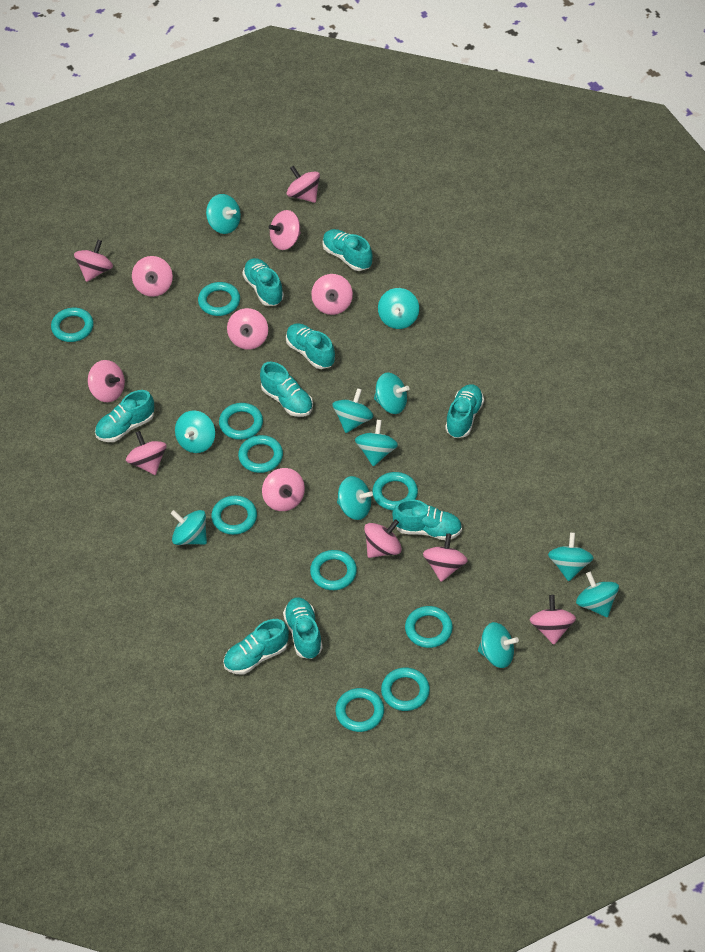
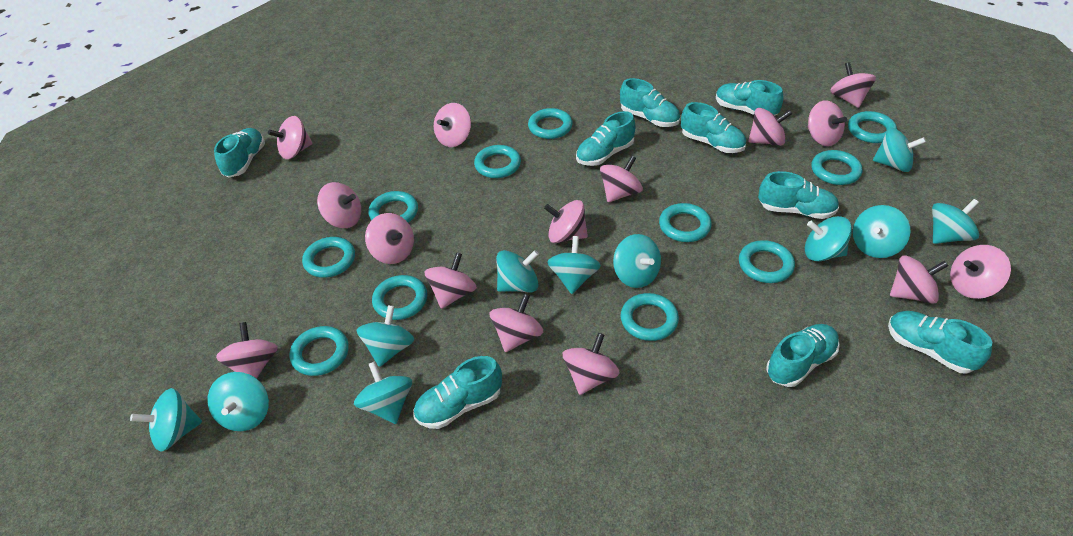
pink spinning top: 12 -> 15
turquoise ring: 10 -> 11

